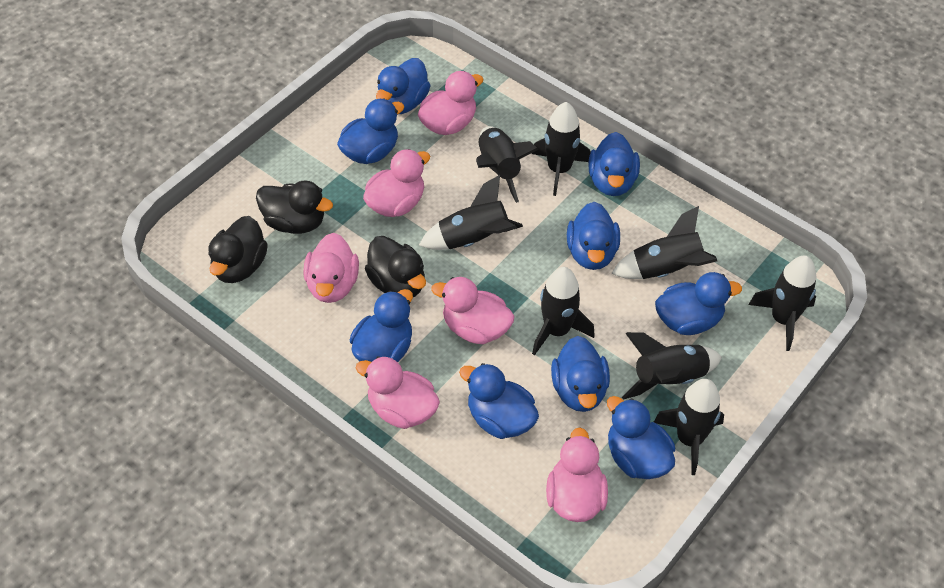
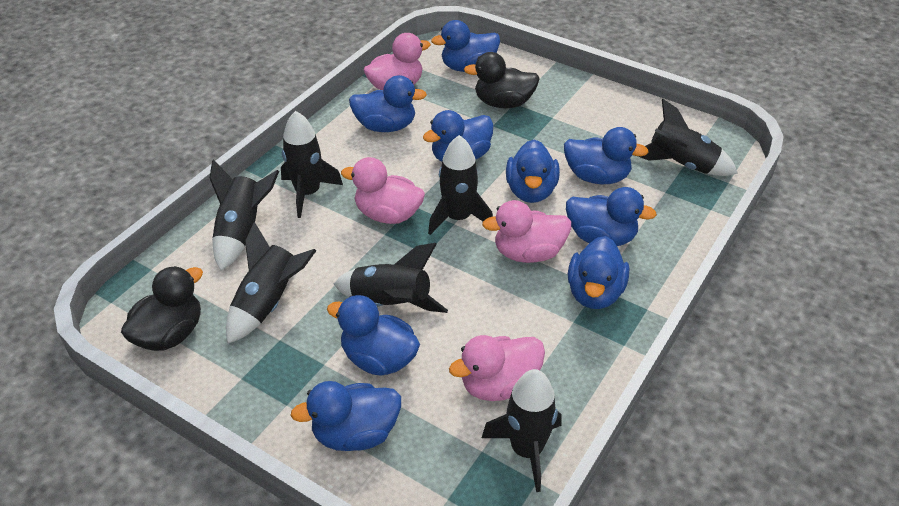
black duck: 3 -> 2
black rocket: 8 -> 7
pink duck: 6 -> 4

